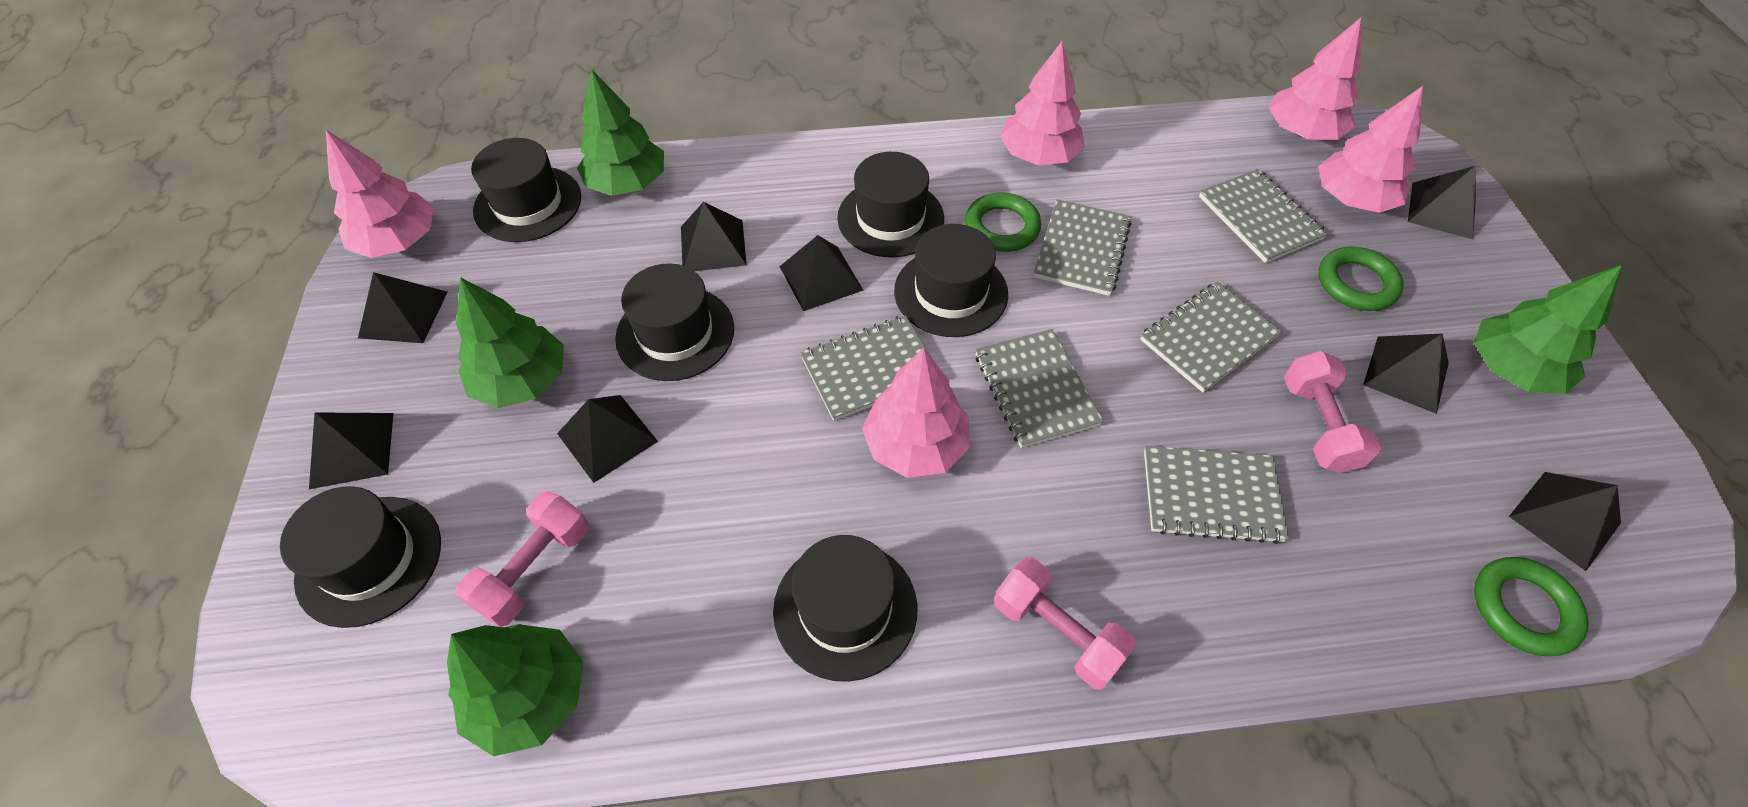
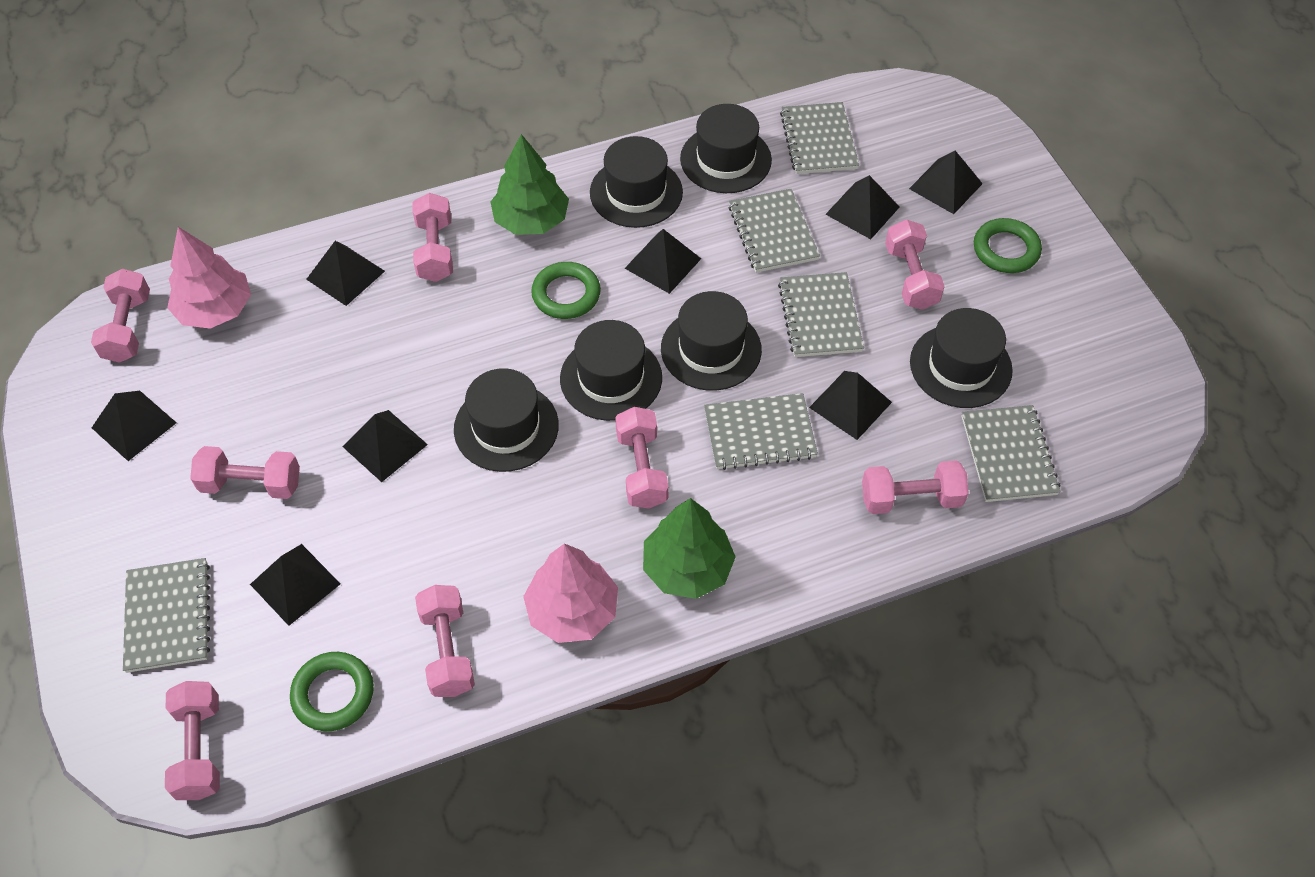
green tree: 4 -> 2
pink dumbbell: 3 -> 8
pink tree: 5 -> 2

